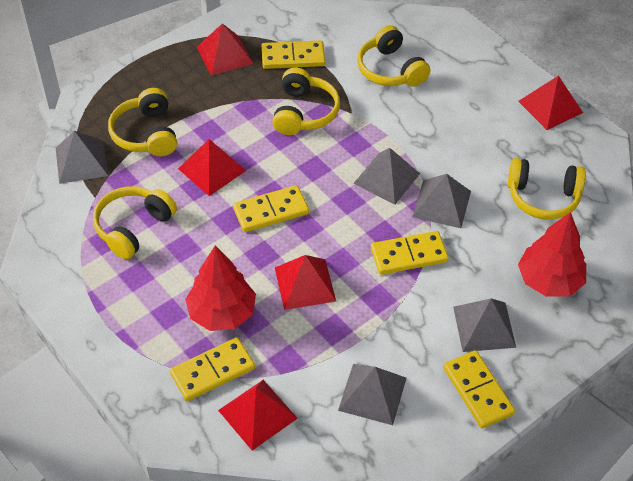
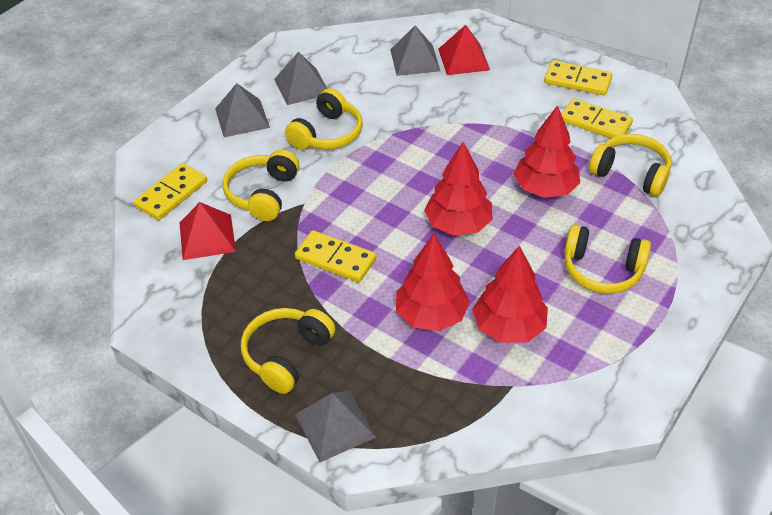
grey pyramid: 5 -> 4
red pyramid: 5 -> 2
red tree: 2 -> 4
yellow domino: 5 -> 4

